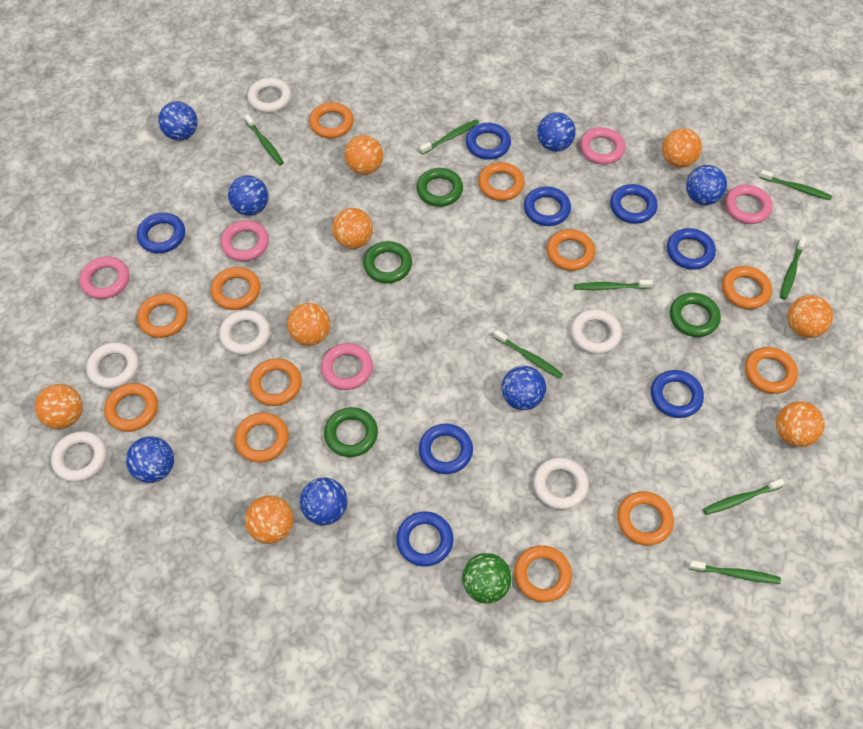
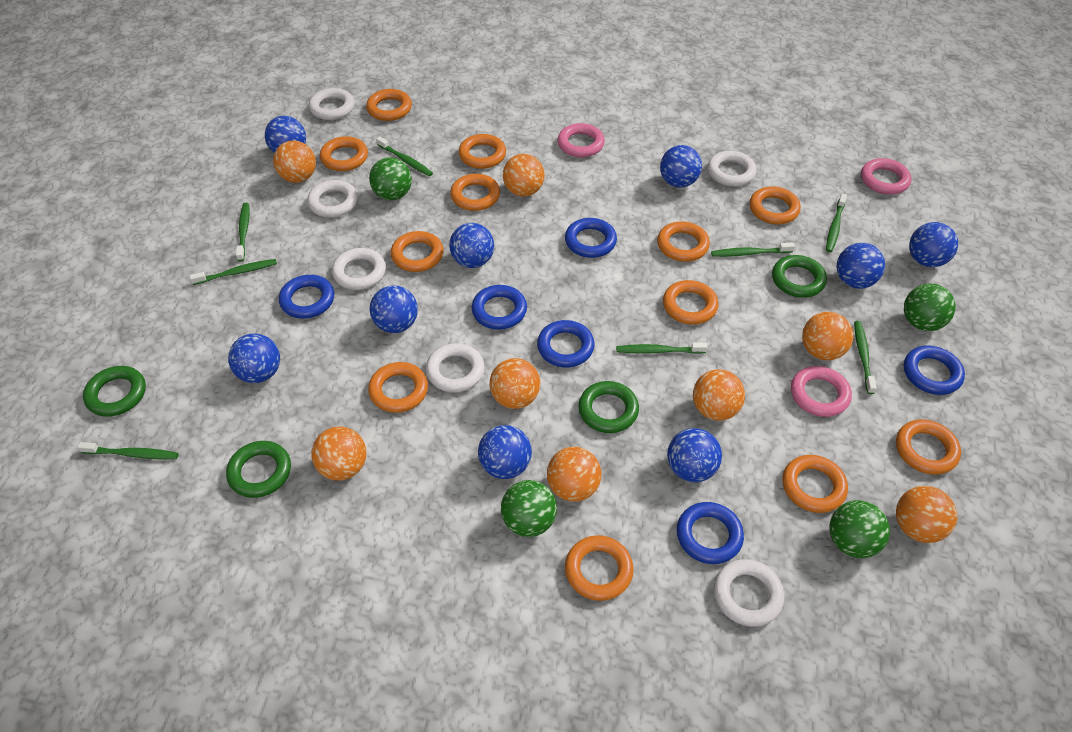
blue ball: 7 -> 9
blue ring: 8 -> 6
green ball: 1 -> 4
pink ring: 5 -> 3

